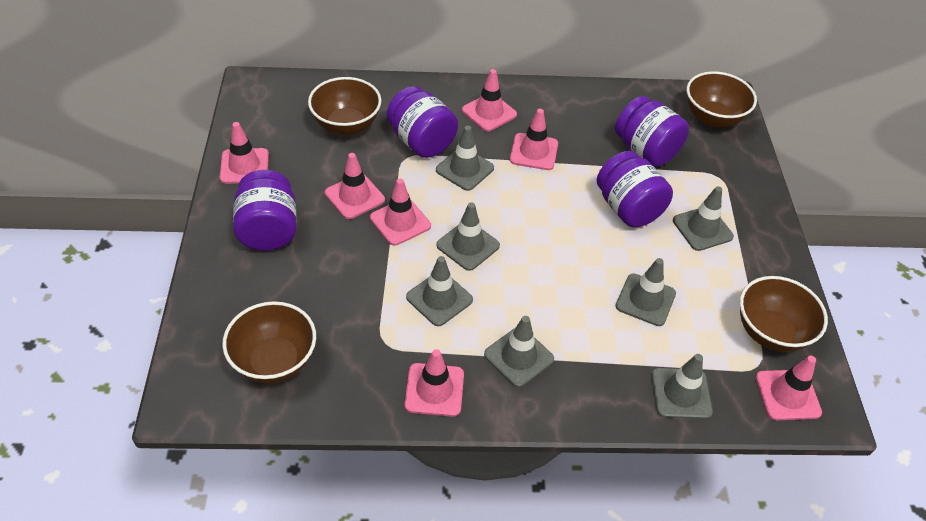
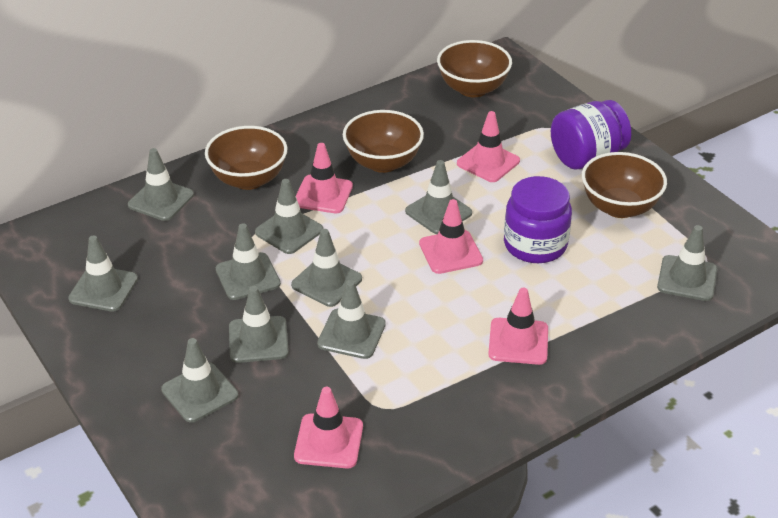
grey traffic cone: 7 -> 10
pink traffic cone: 7 -> 5
purple jar: 4 -> 2

